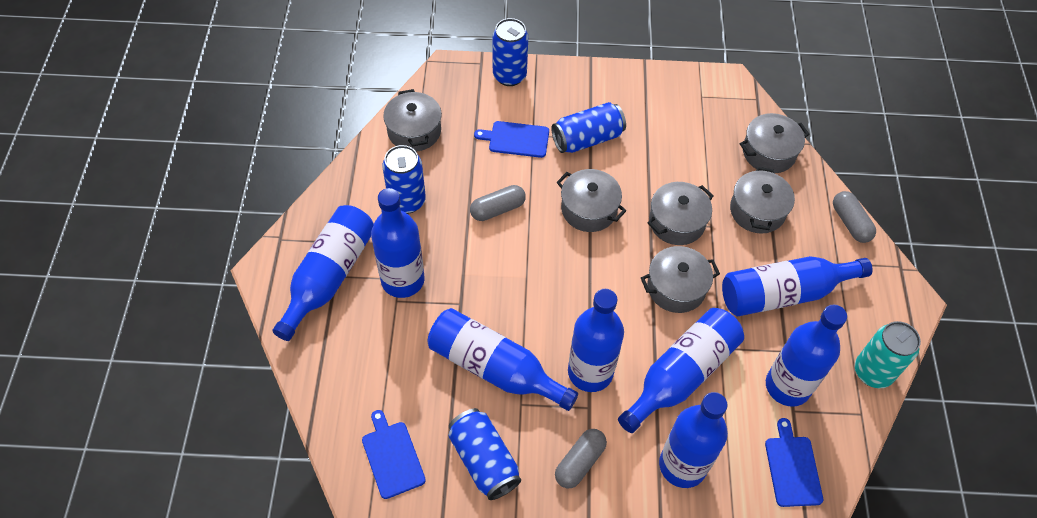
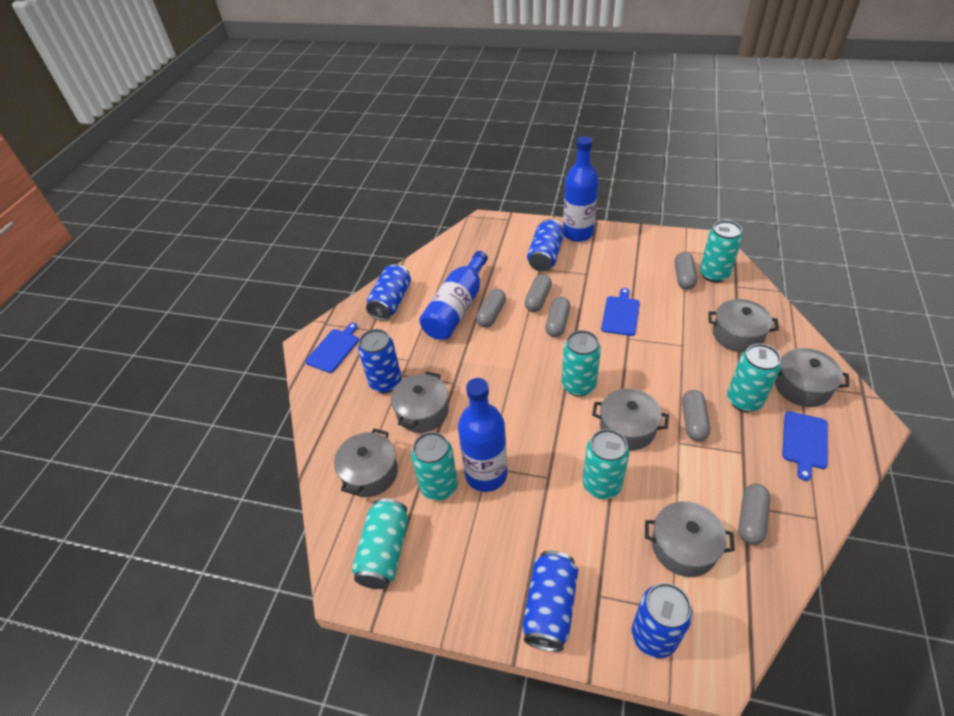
blue bottle: 8 -> 3
blue can: 4 -> 5
grey capsule: 3 -> 6
turquoise can: 1 -> 6

